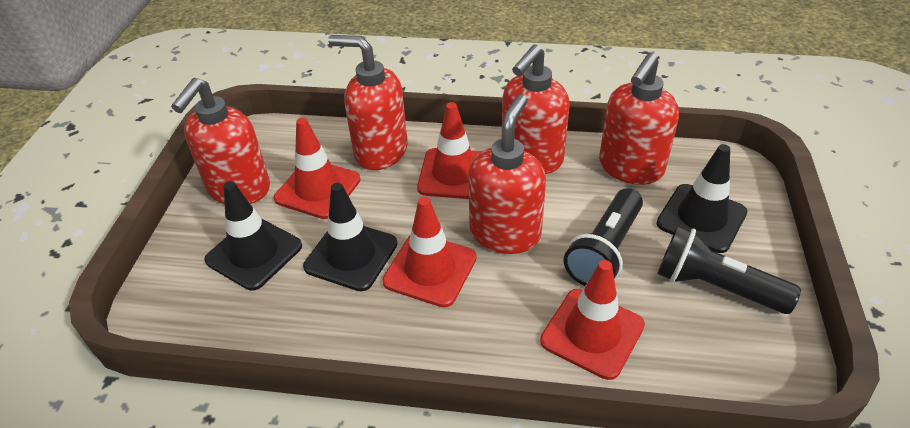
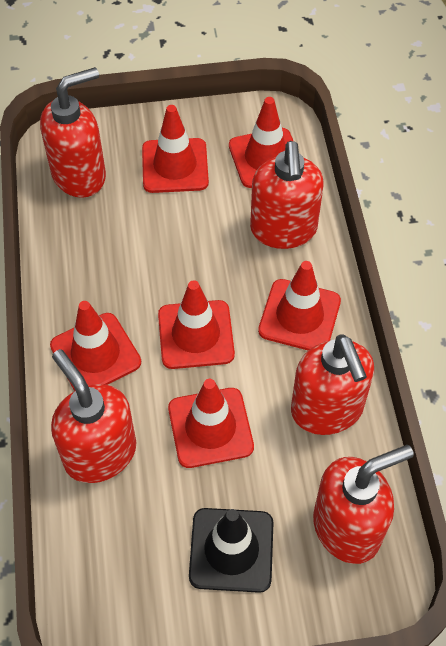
black flashlight: 2 -> 0
black traffic cone: 3 -> 1
red traffic cone: 4 -> 6

